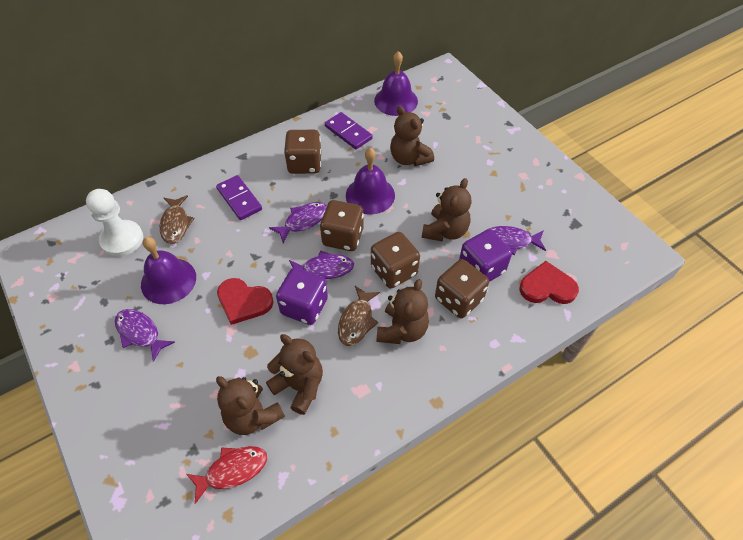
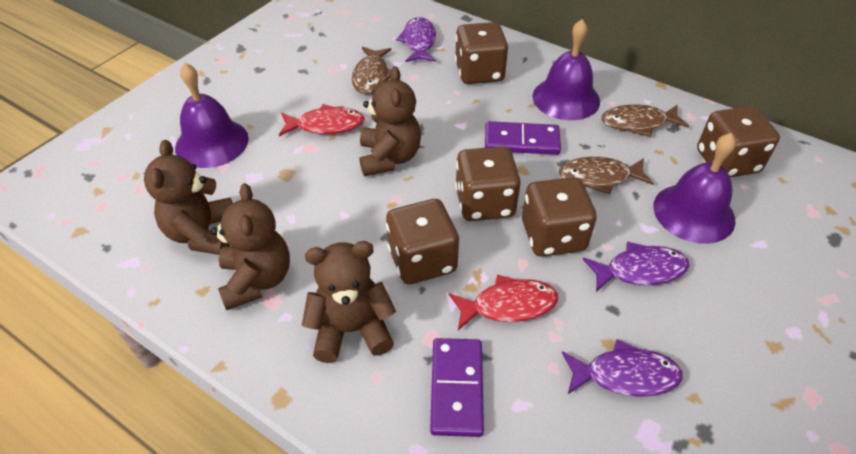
brown dice: 4 -> 5
brown fish: 2 -> 3
brown teddy bear: 5 -> 4
purple dice: 2 -> 0
purple fish: 4 -> 3
red fish: 1 -> 2
red heart: 2 -> 0
white pawn: 1 -> 0

